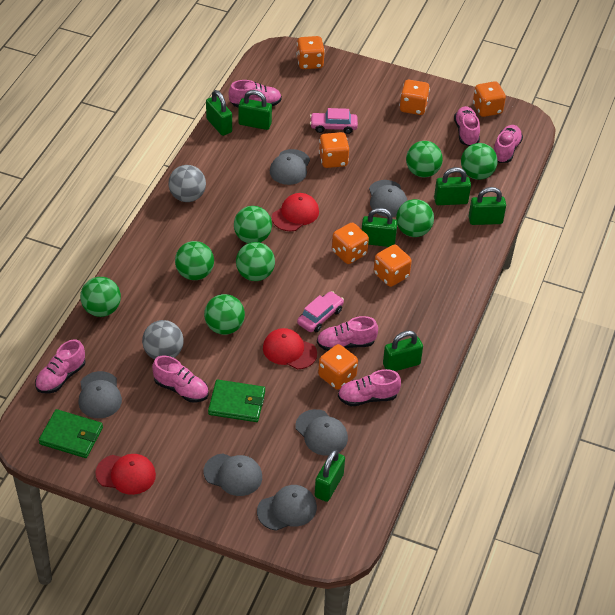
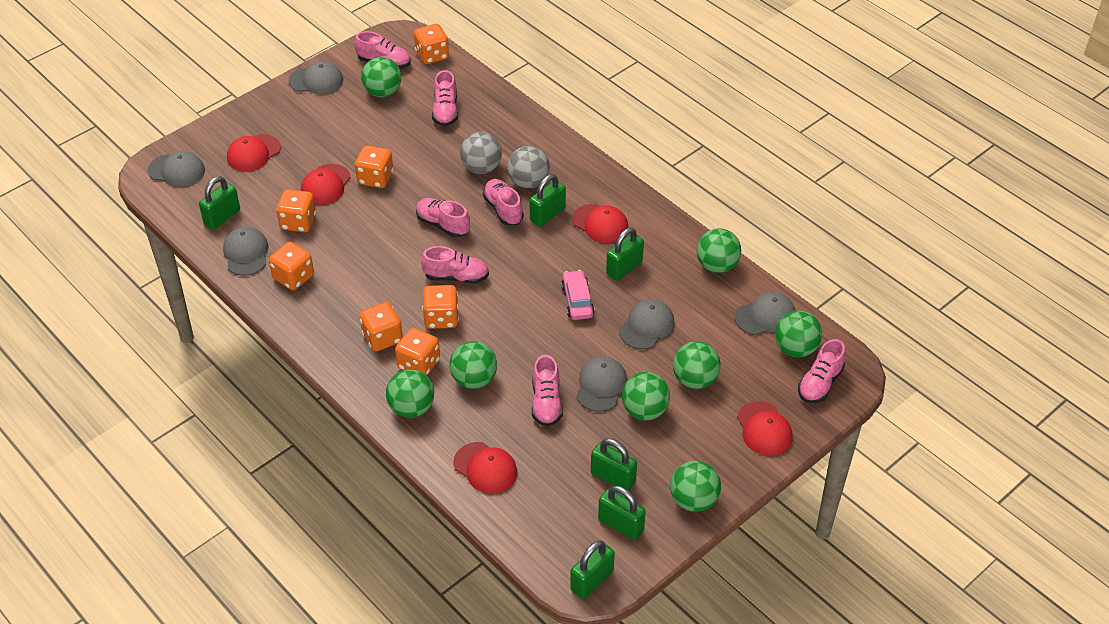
green padlock: 7 -> 6
green wallet: 2 -> 0
pink car: 2 -> 1
red cap: 3 -> 5

